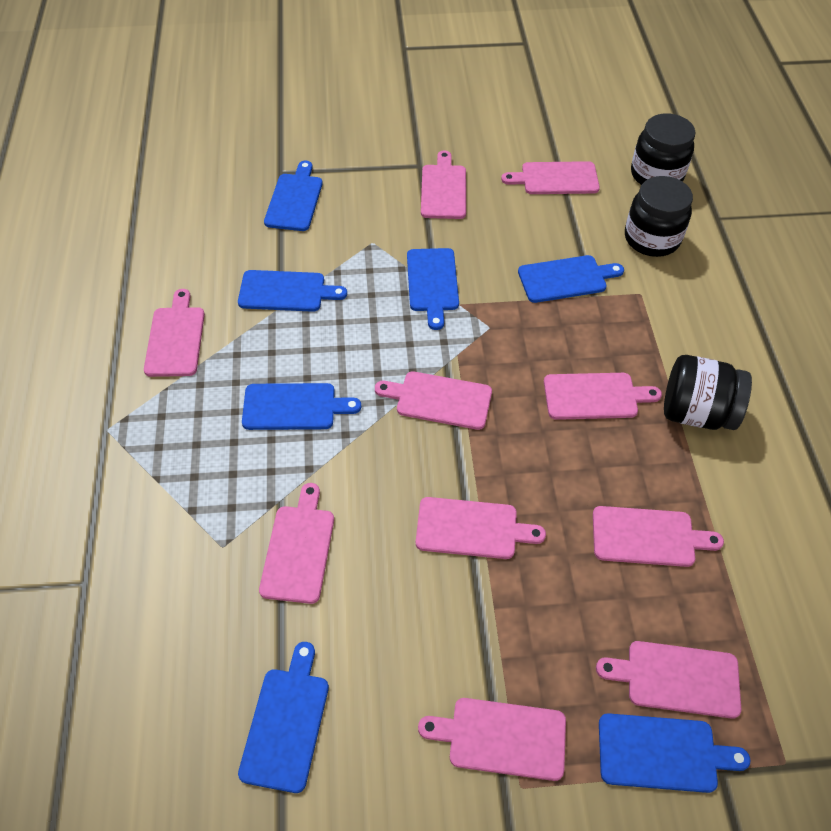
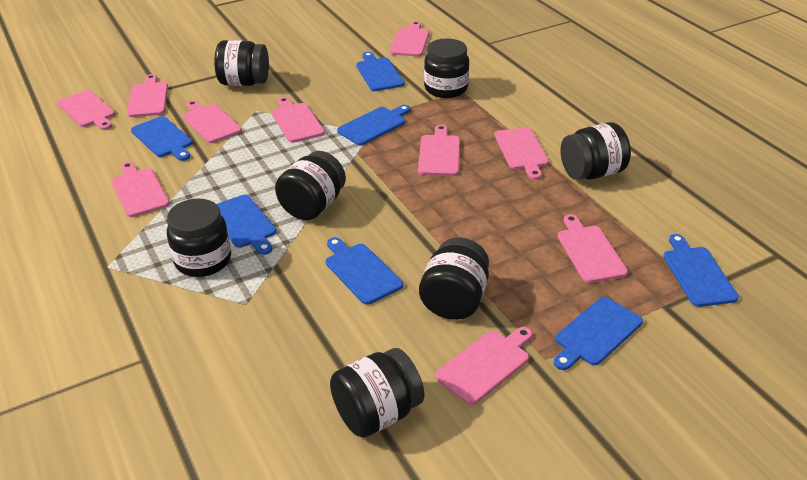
black jar: 3 -> 7

